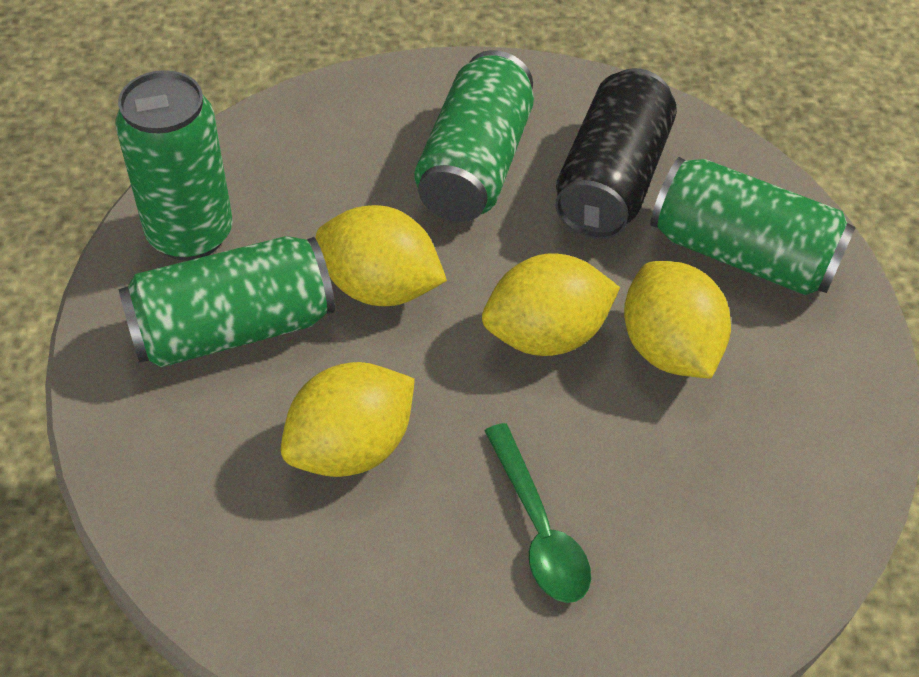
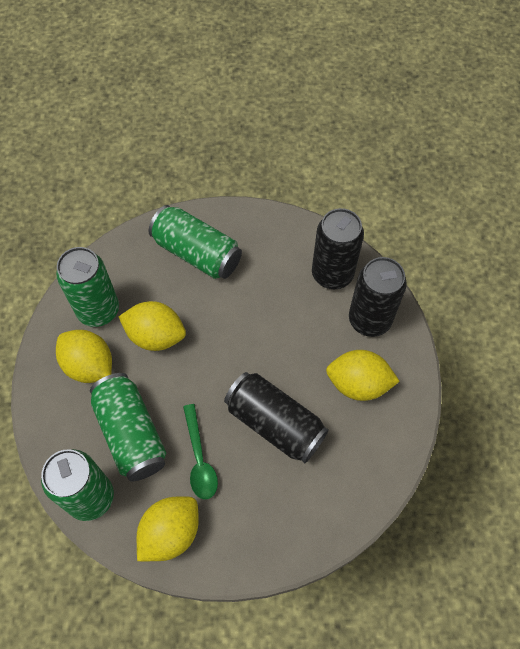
black can: 1 -> 3

